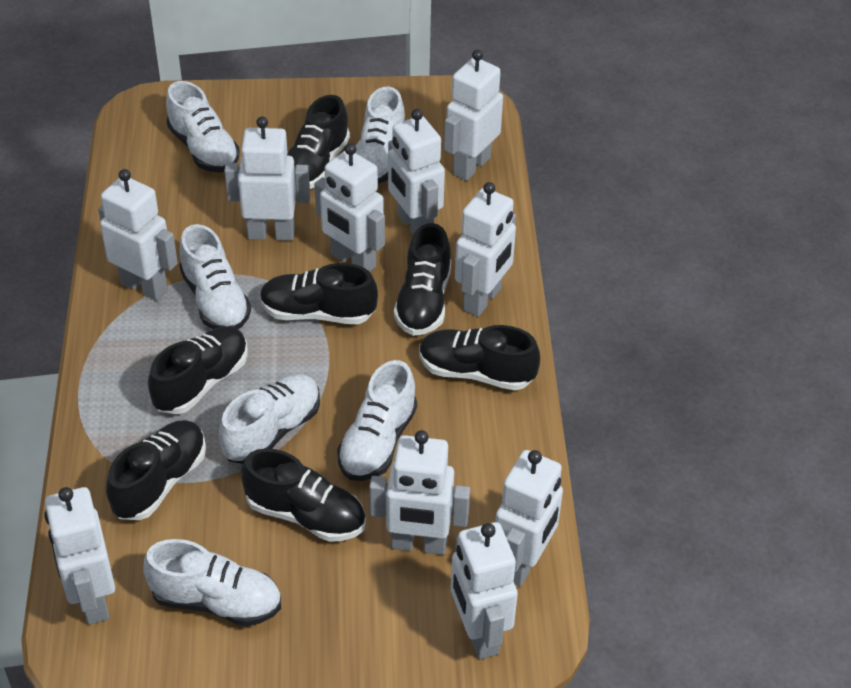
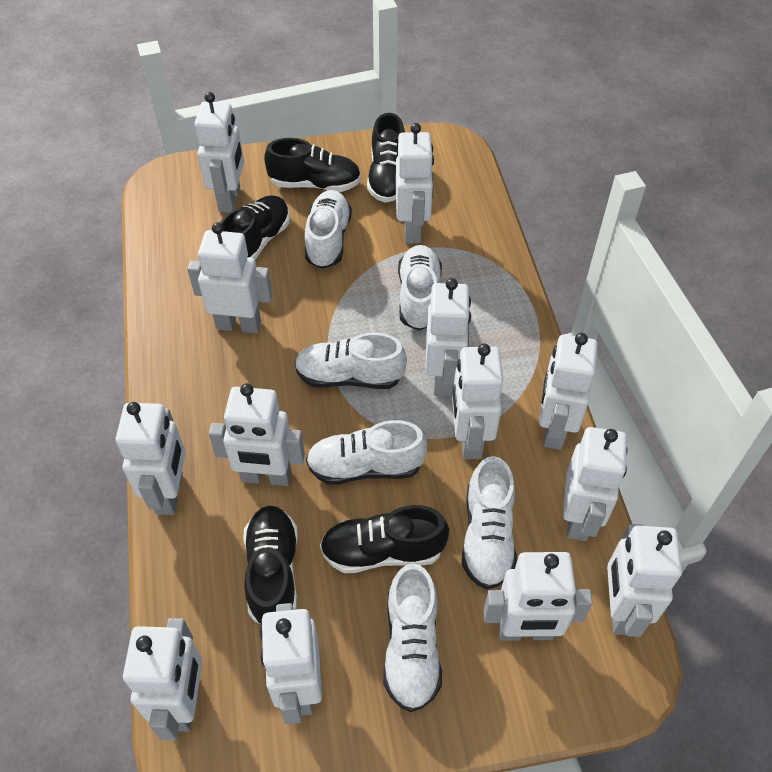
black shoe: 7 -> 5
white robot: 10 -> 13

